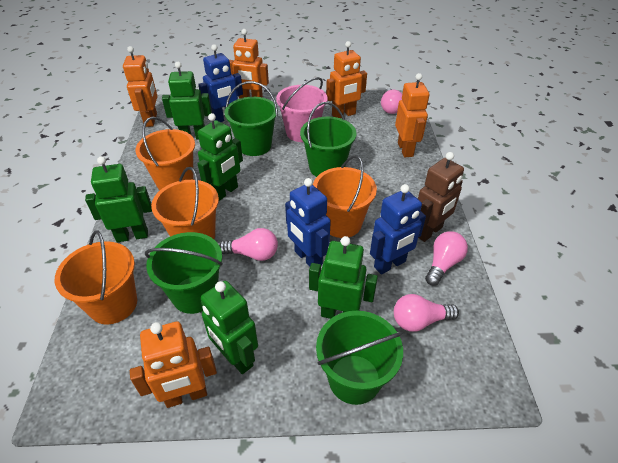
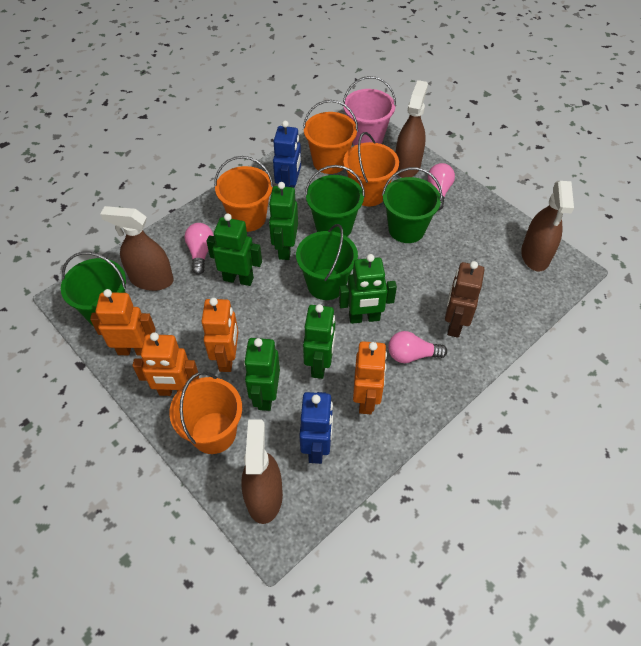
blue robot: 3 -> 2
brown spray bottle: 0 -> 4
orange robot: 5 -> 4
pink light bulb: 4 -> 3

